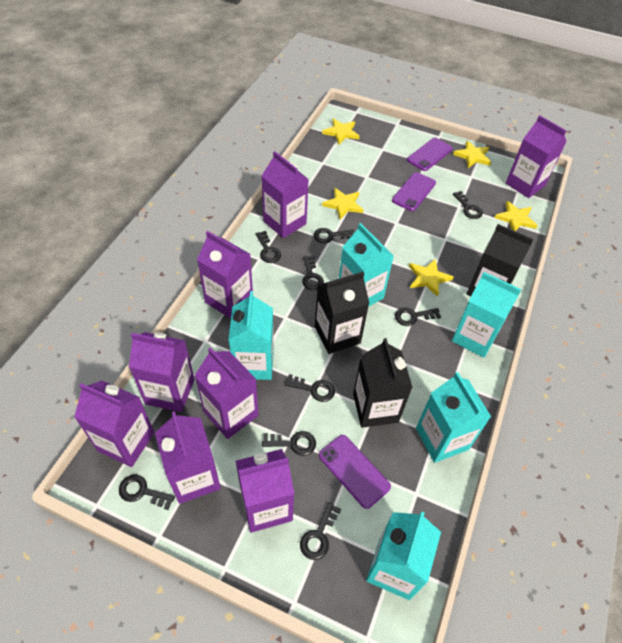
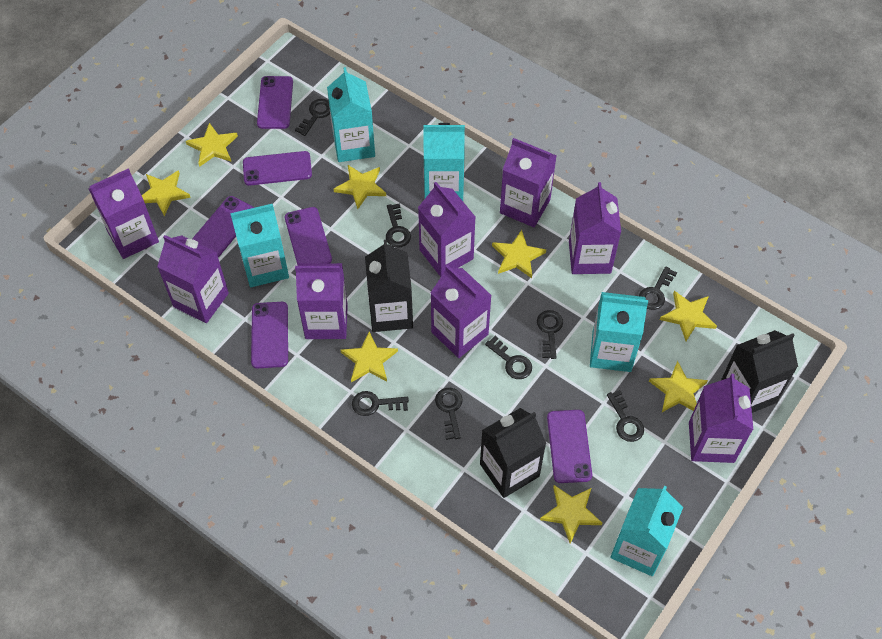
black key: 9 -> 8
purple phone: 3 -> 6
yellow star: 5 -> 8

